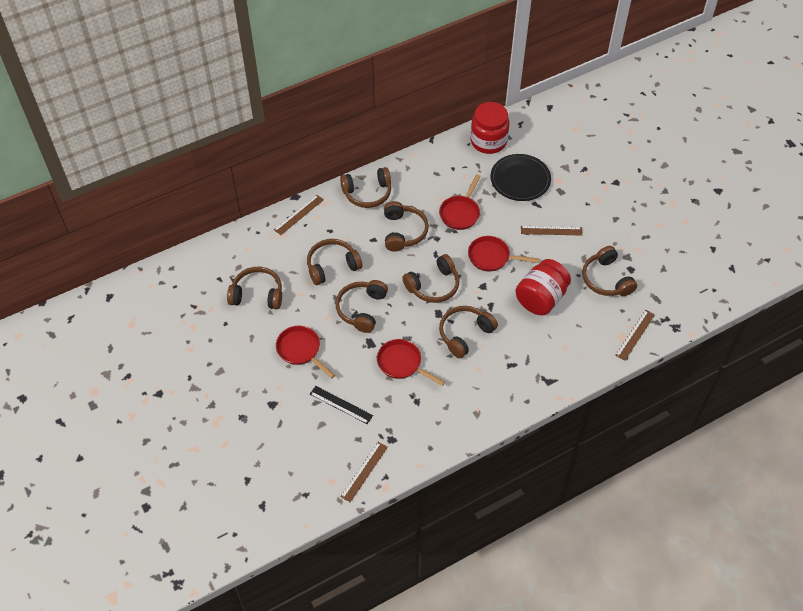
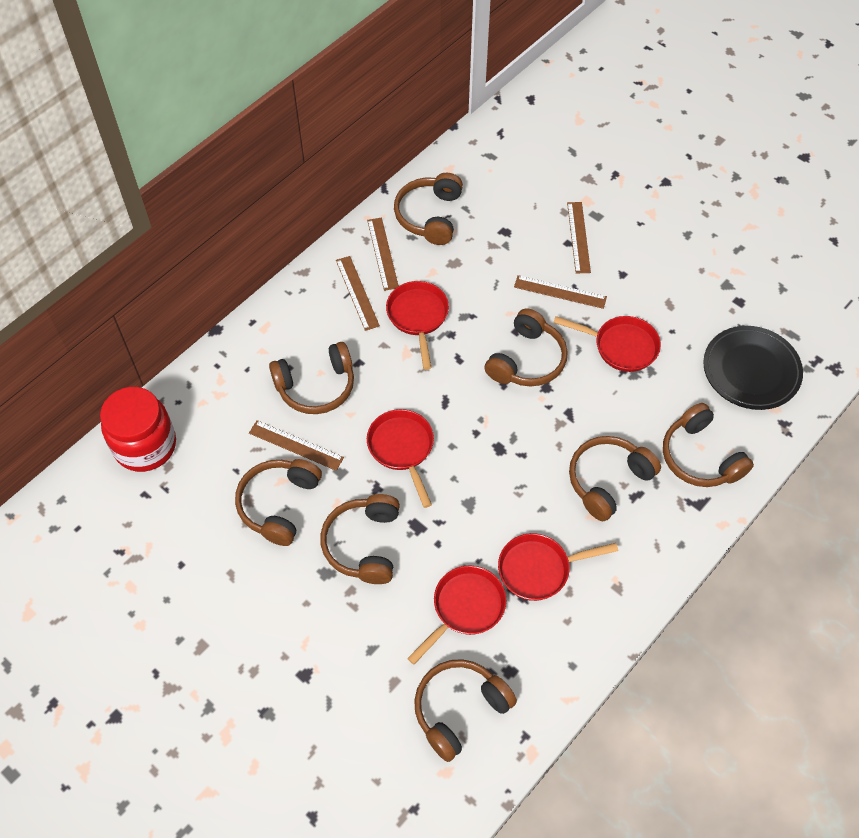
black ruler: 1 -> 0
brown ruler: 4 -> 5
red jar: 2 -> 1
red pan: 4 -> 5

